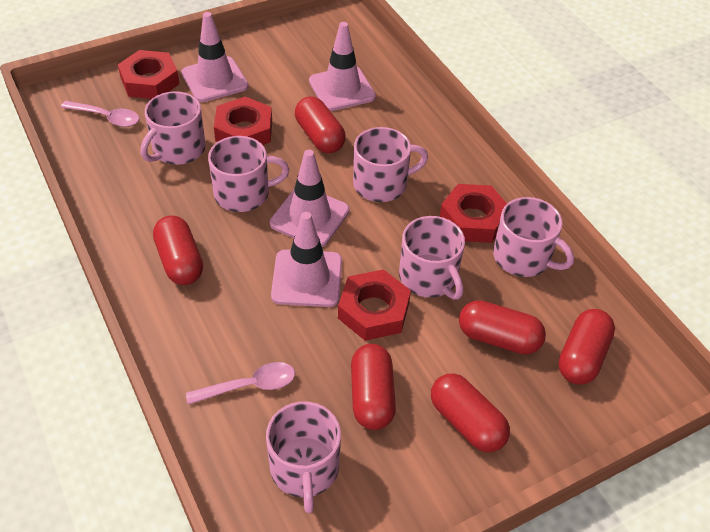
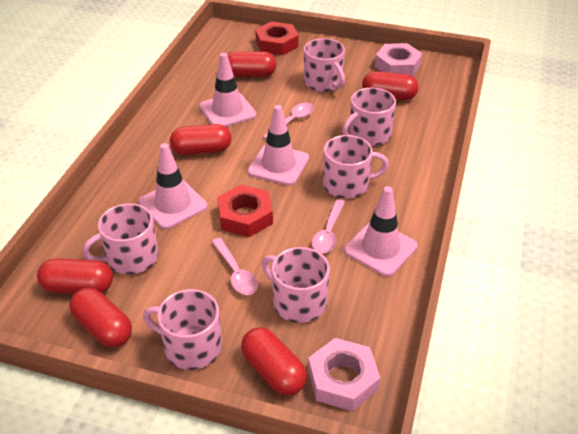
pink nut: 0 -> 2
pink spoon: 2 -> 3
red nut: 4 -> 2

